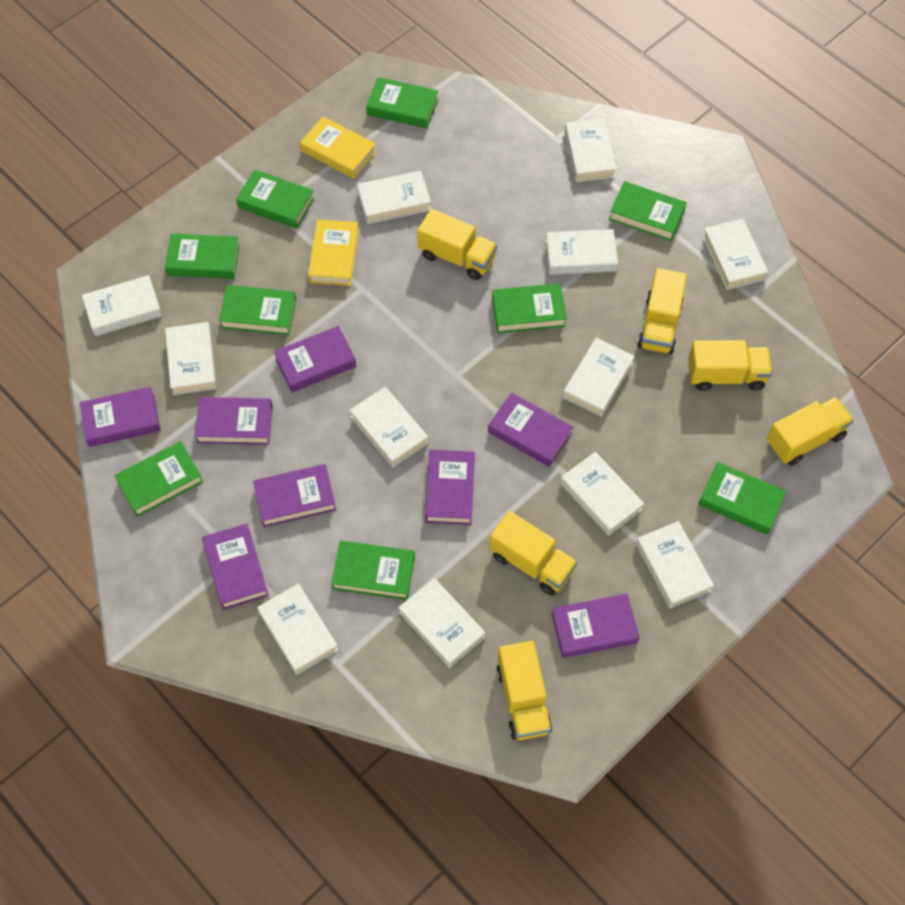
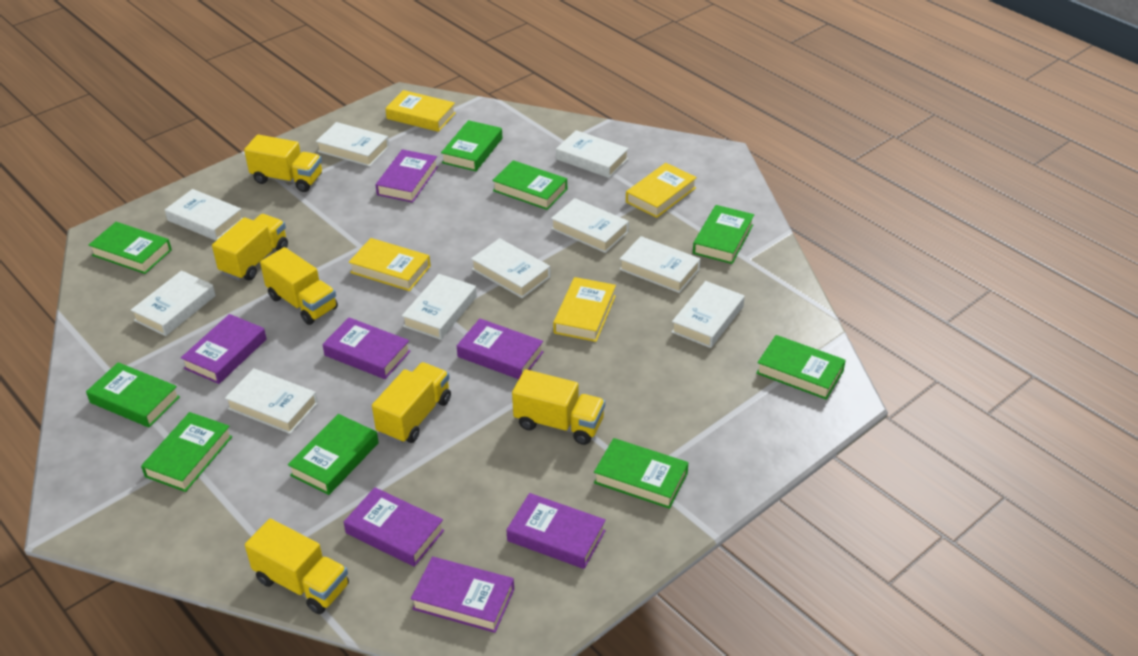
purple book: 8 -> 7
white book: 12 -> 10
yellow book: 2 -> 4

